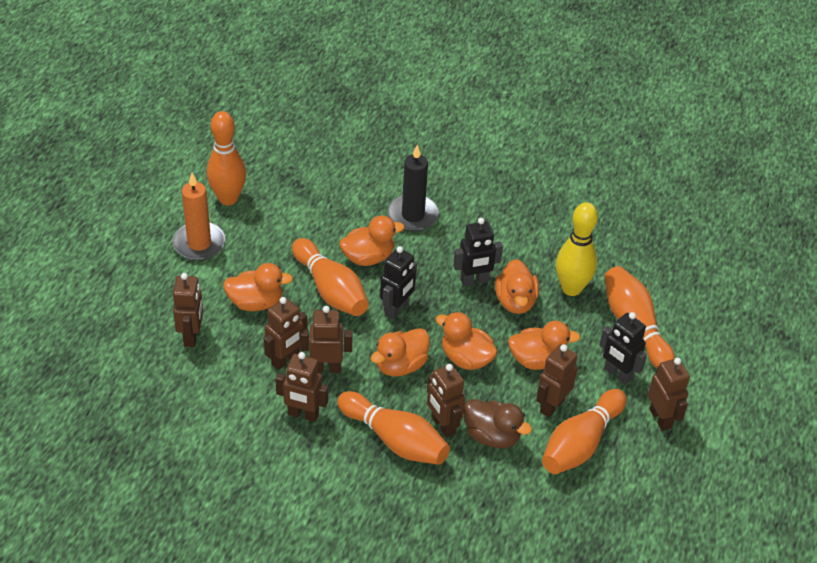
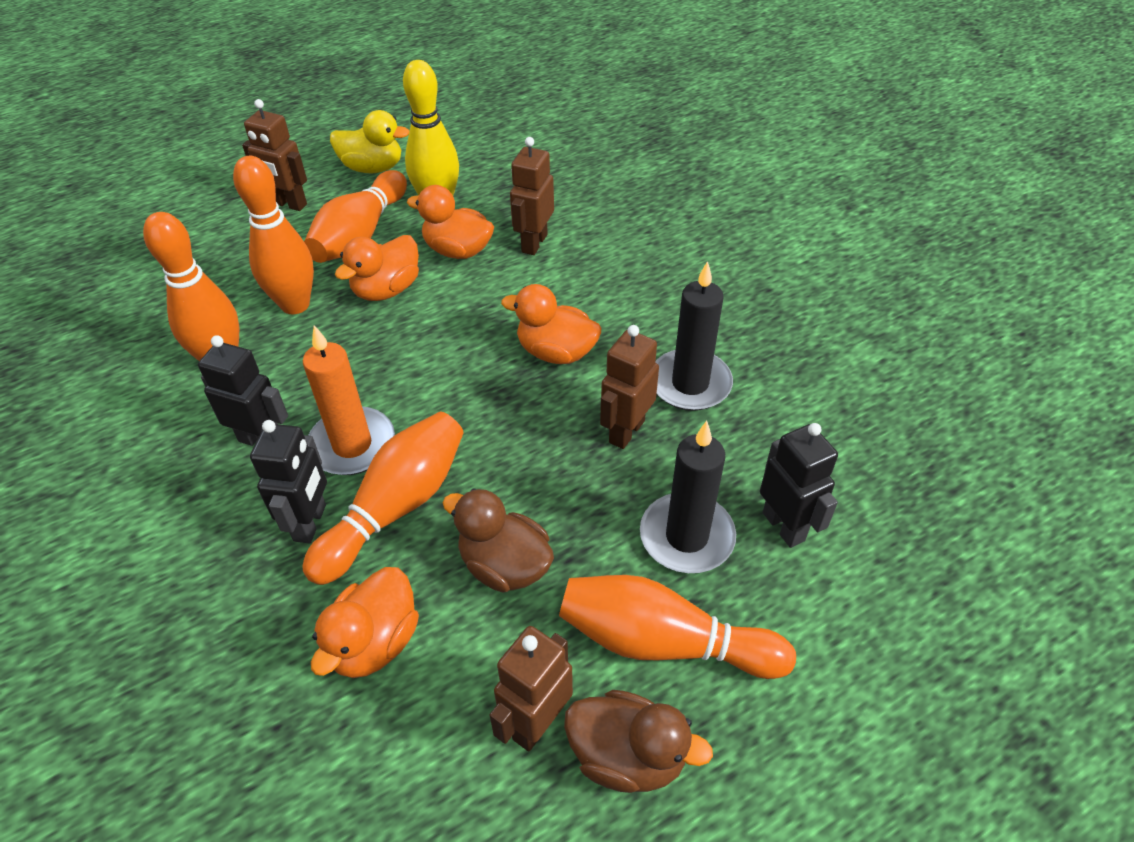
black candle: 1 -> 2
brown duck: 1 -> 2
brown robot: 7 -> 4
orange duck: 6 -> 4
yellow duck: 0 -> 1

